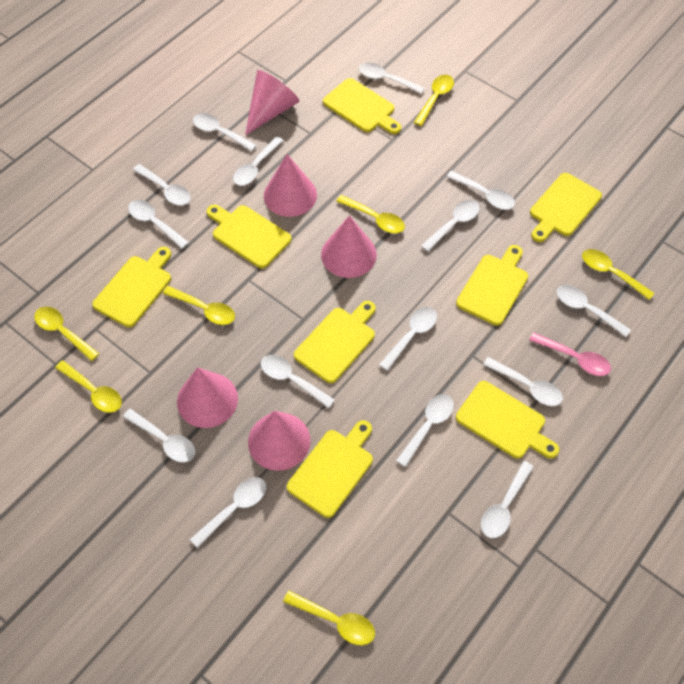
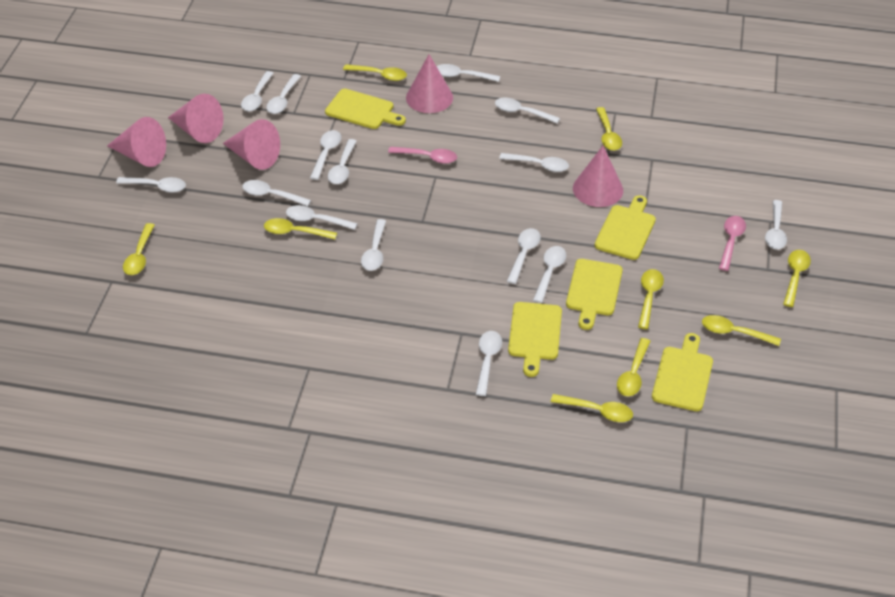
pink spoon: 1 -> 2
yellow cutting board: 8 -> 5
yellow spoon: 7 -> 9

